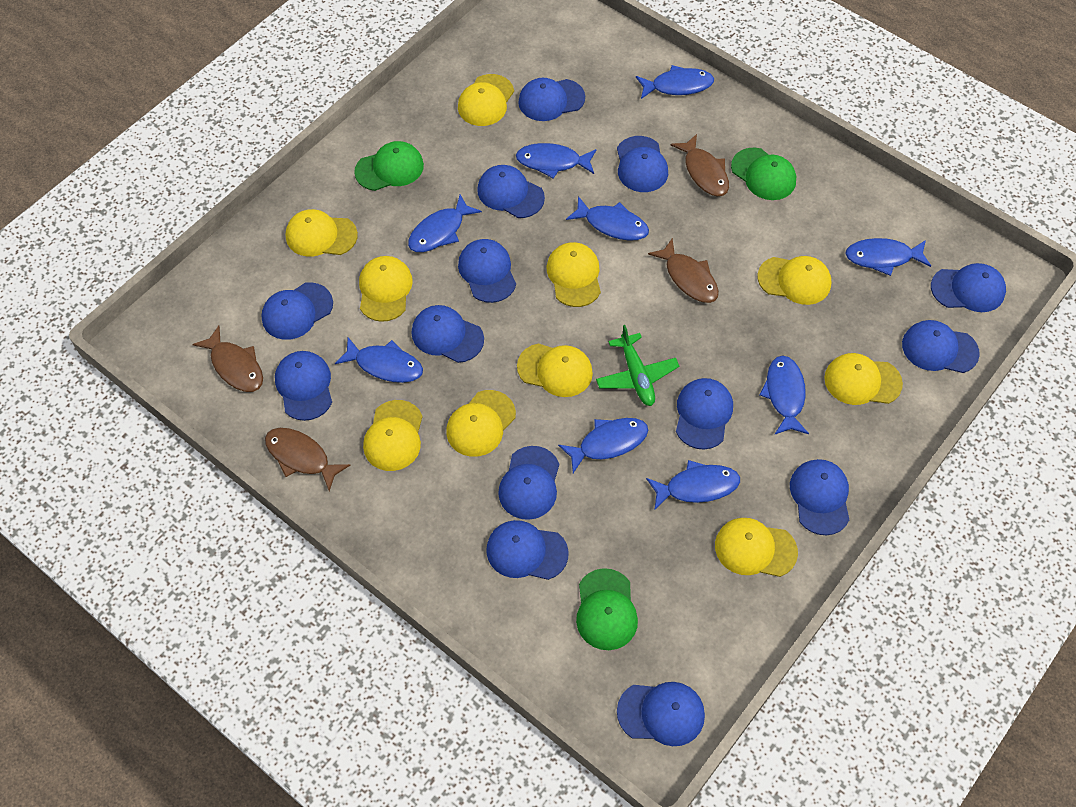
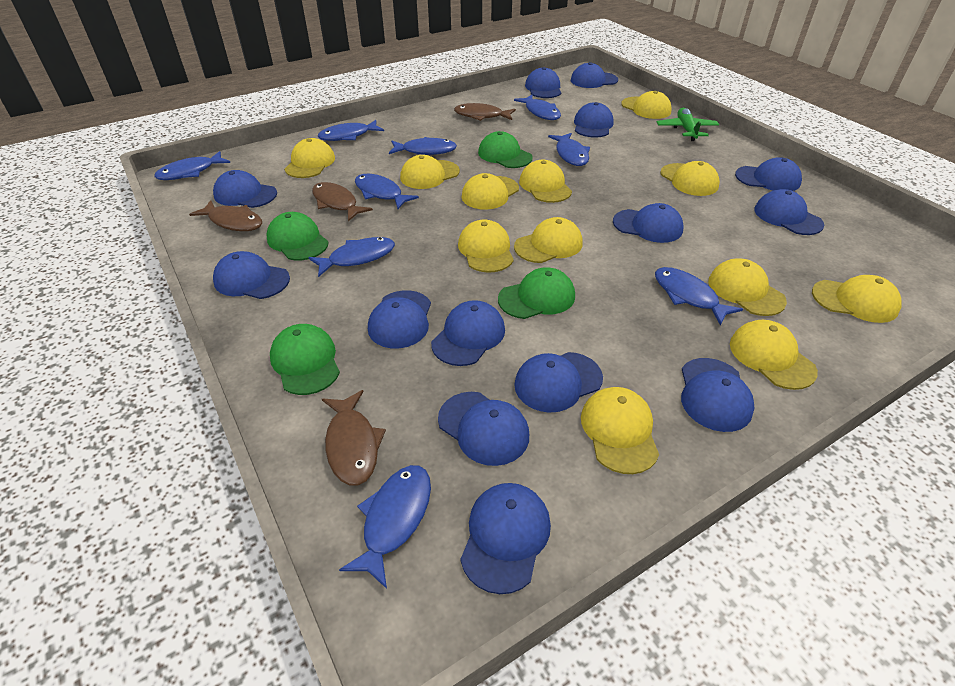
green cap: 3 -> 4
yellow cap: 10 -> 12

